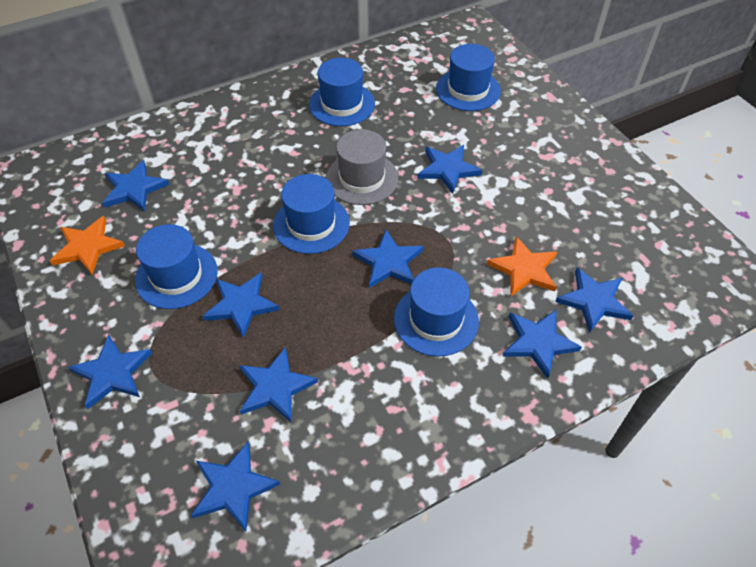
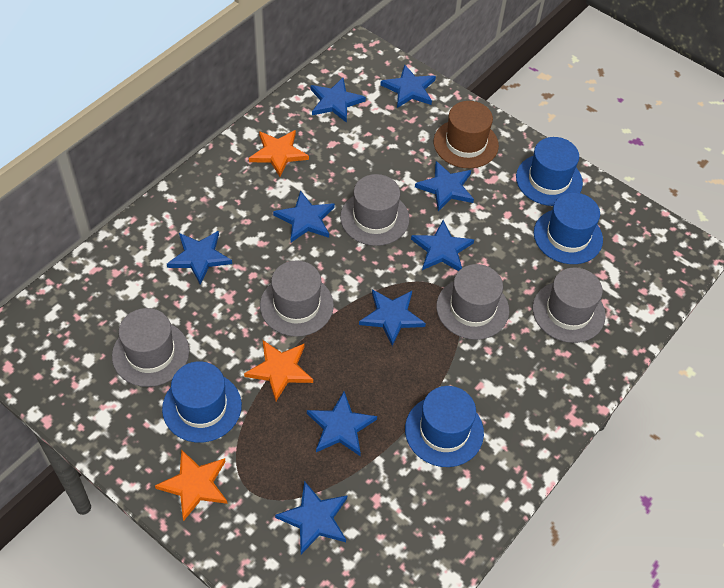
blue hat: 5 -> 4
brown hat: 0 -> 1
grey hat: 1 -> 5
orange star: 2 -> 3

